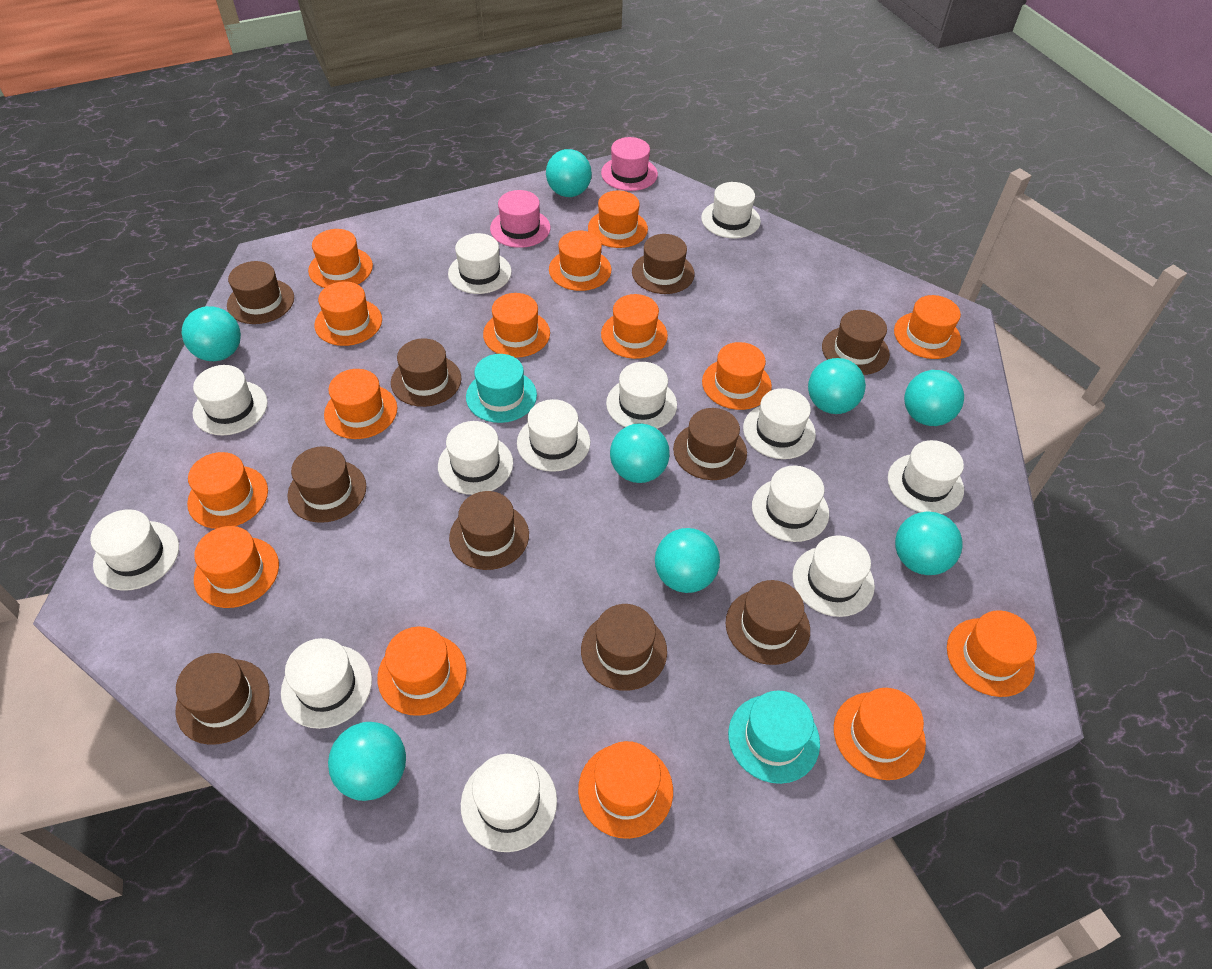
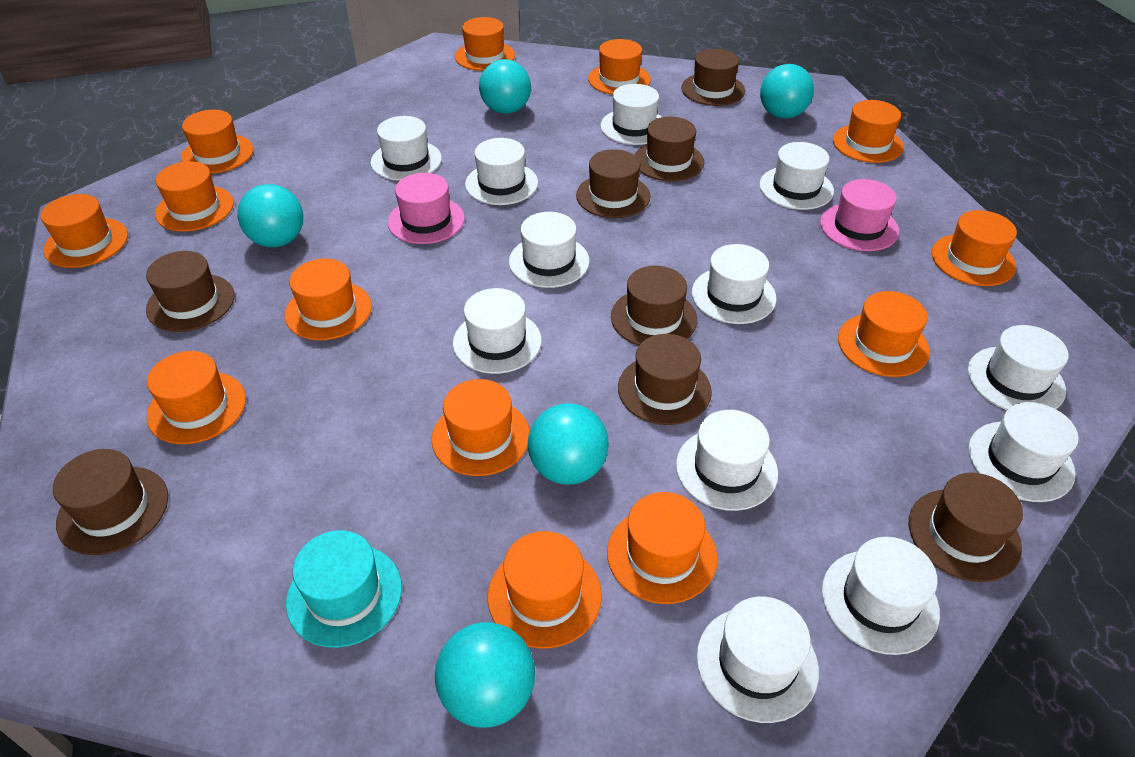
brown hat: 10 -> 8
orange hat: 15 -> 13
turquoise ball: 8 -> 5
turquoise hat: 2 -> 1
white hat: 13 -> 12

